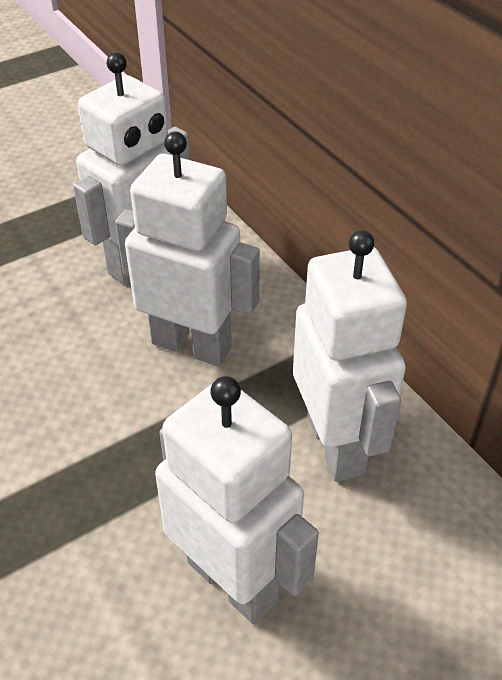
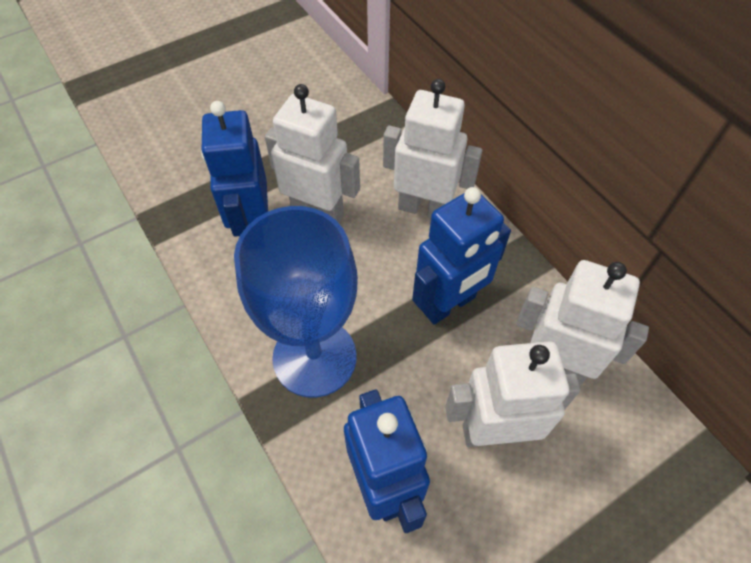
blue goblet: 0 -> 1
blue robot: 0 -> 3

